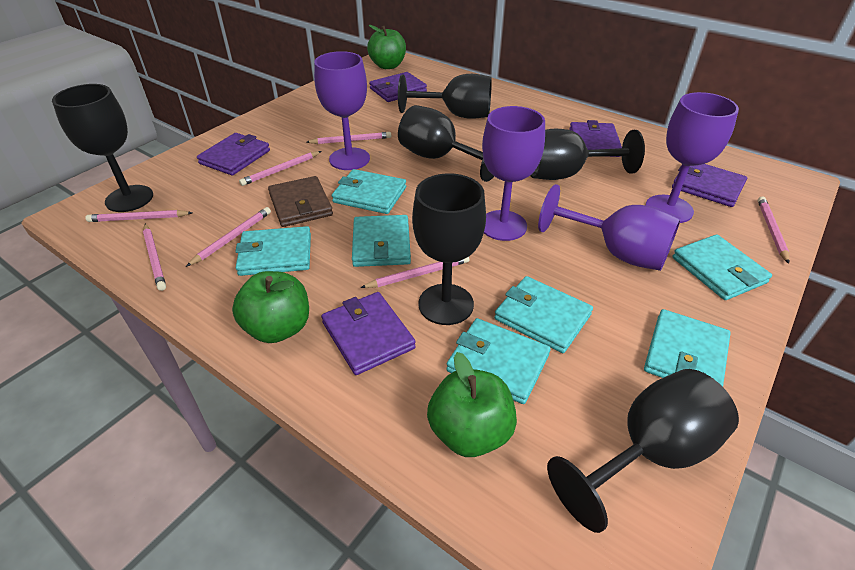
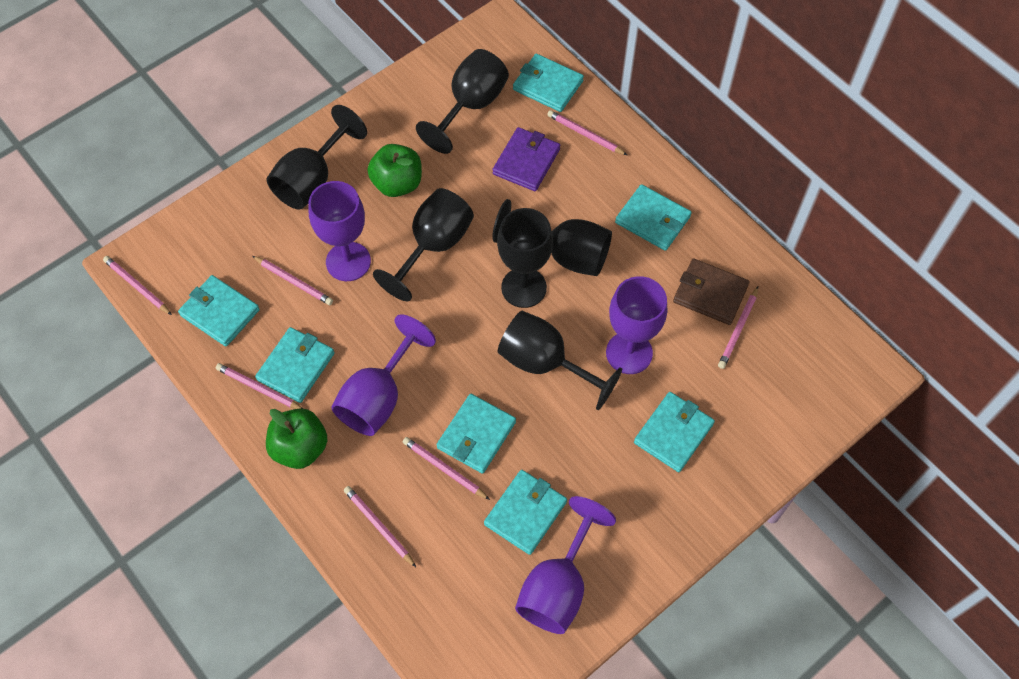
green apple: 3 -> 2
purple wallet: 5 -> 1

